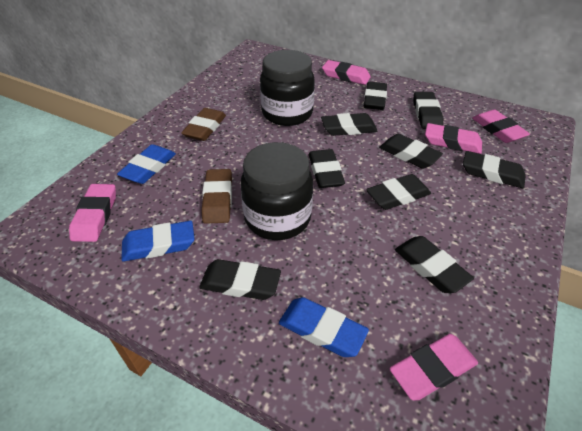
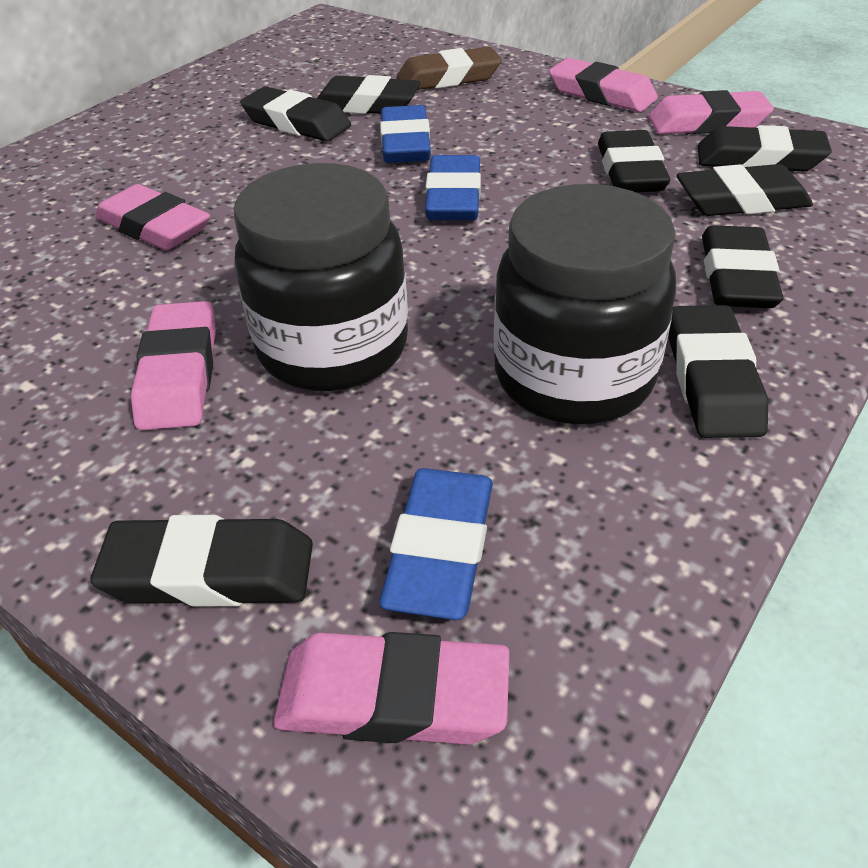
black eraser: 9 -> 8
brown eraser: 2 -> 1

